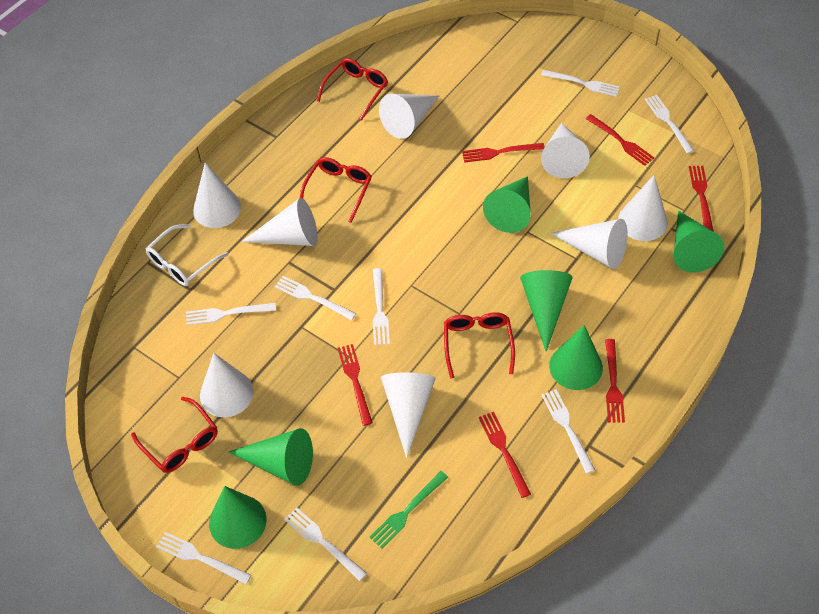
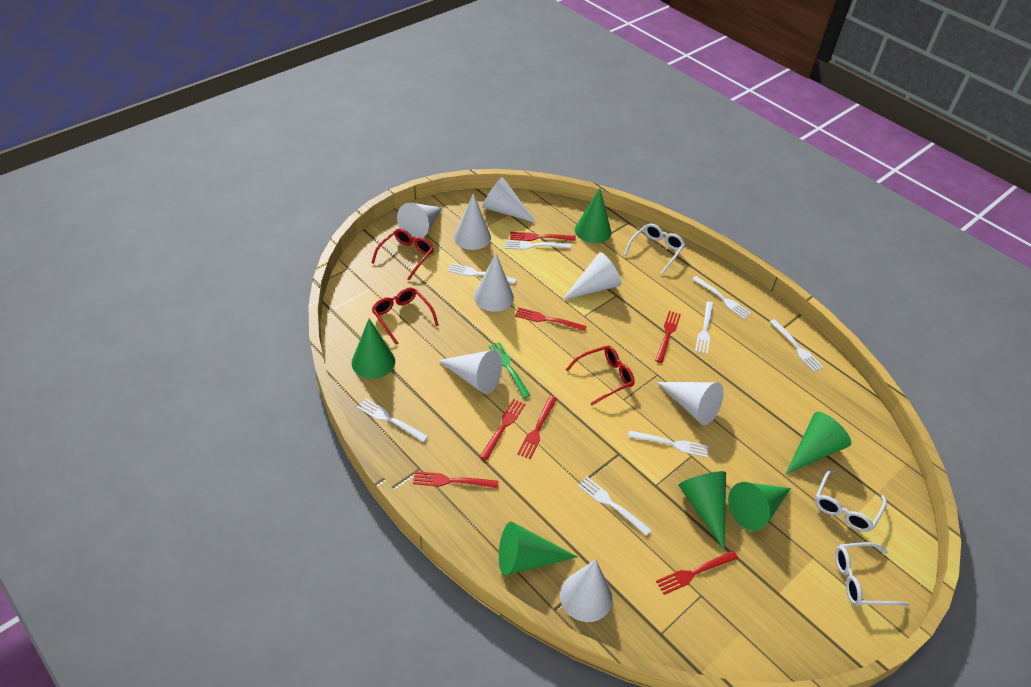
red fork: 6 -> 7
red glasses: 4 -> 3
white glasses: 1 -> 3

